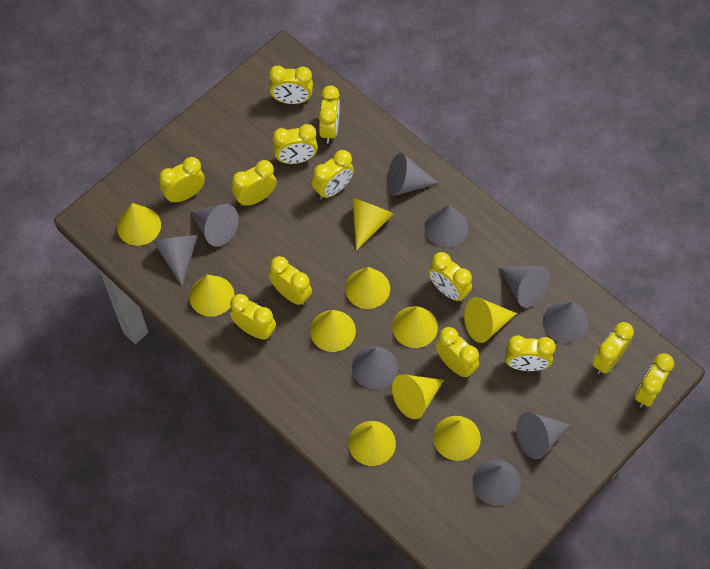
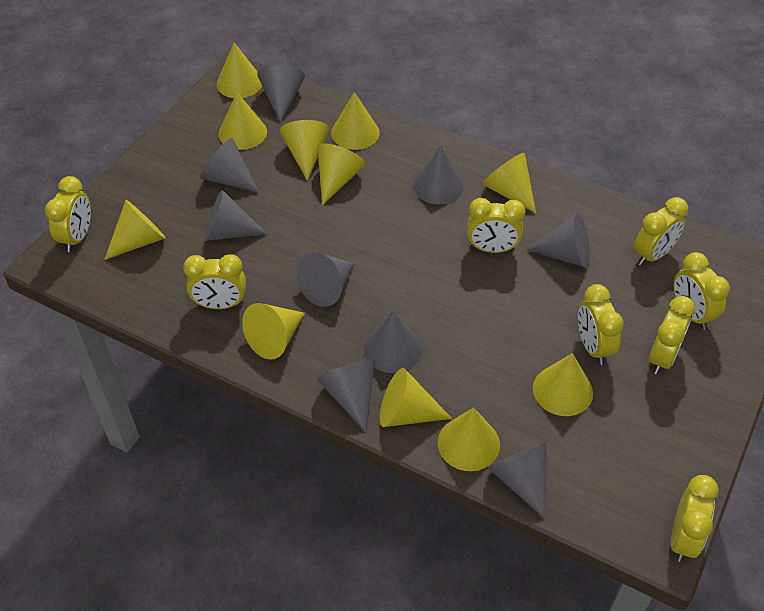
yellow clock: 13 -> 8
yellow cone: 10 -> 11

